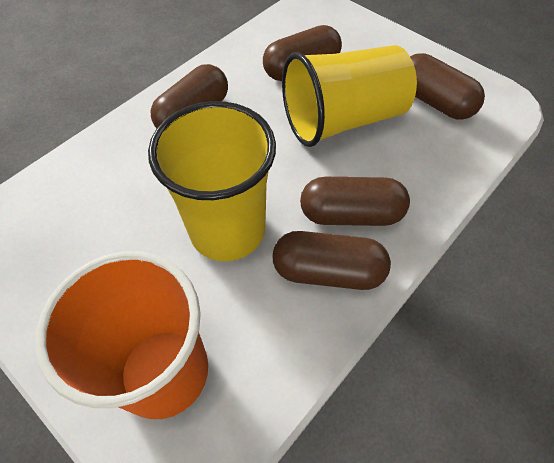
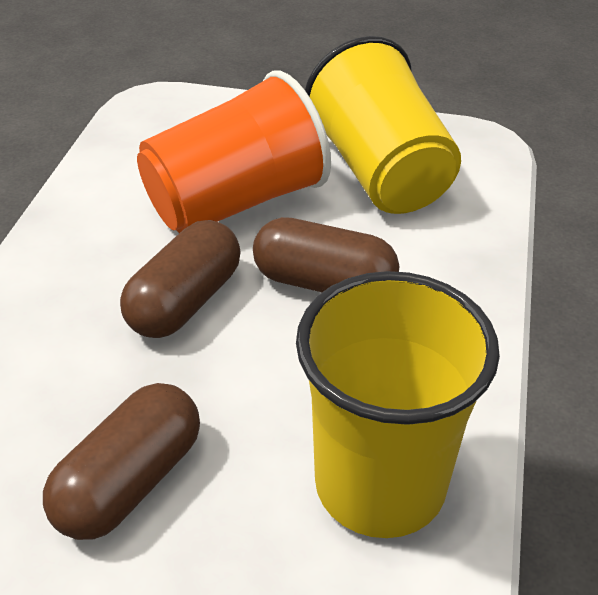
brown capsule: 5 -> 3

